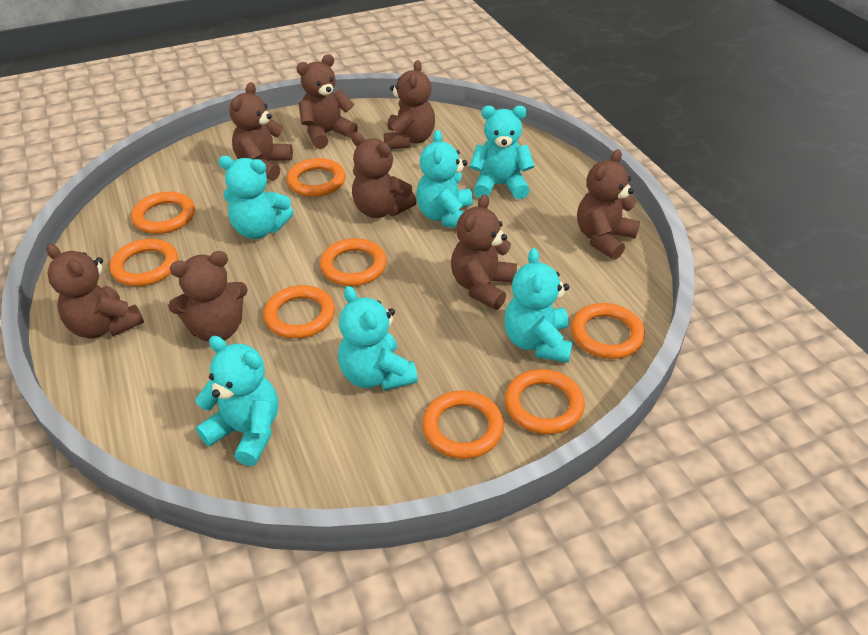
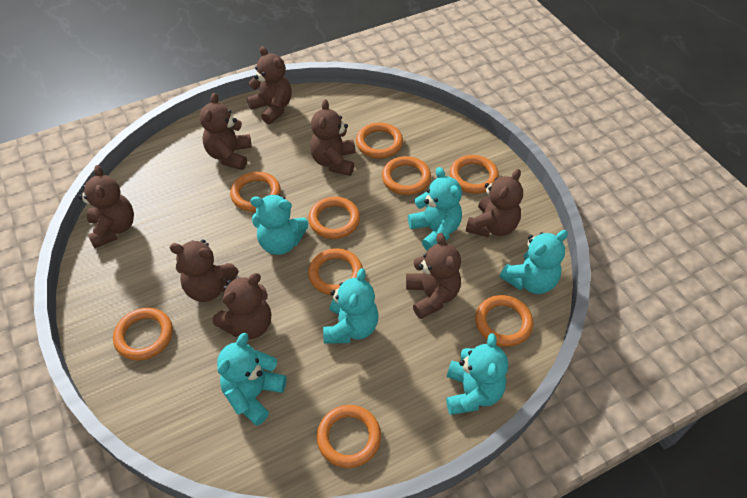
orange ring: 8 -> 9

